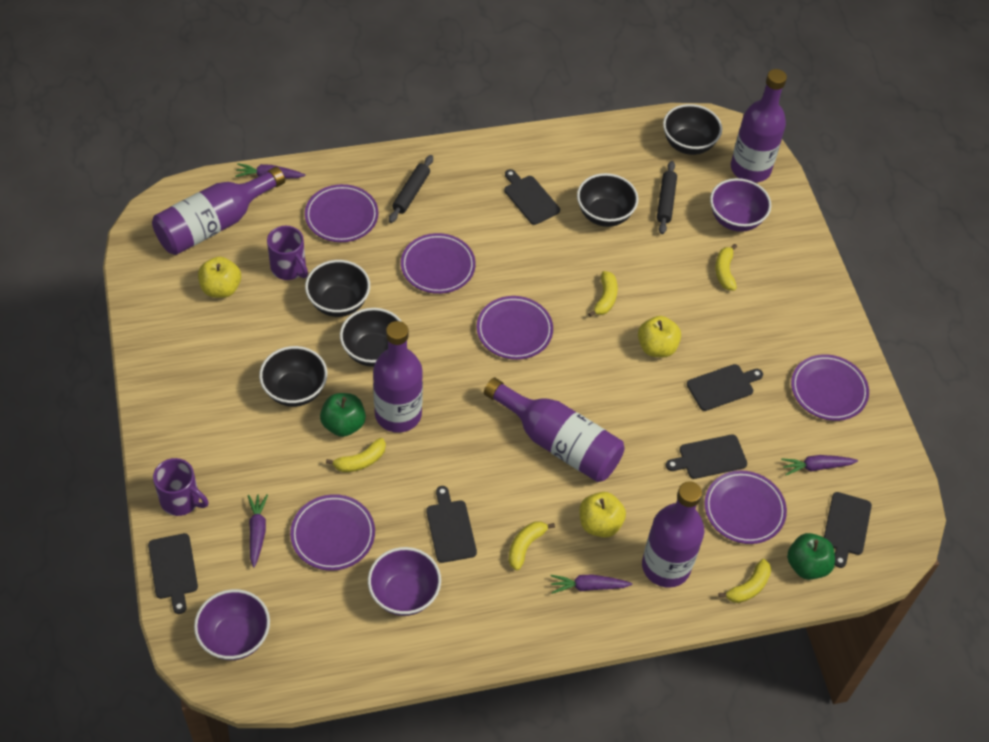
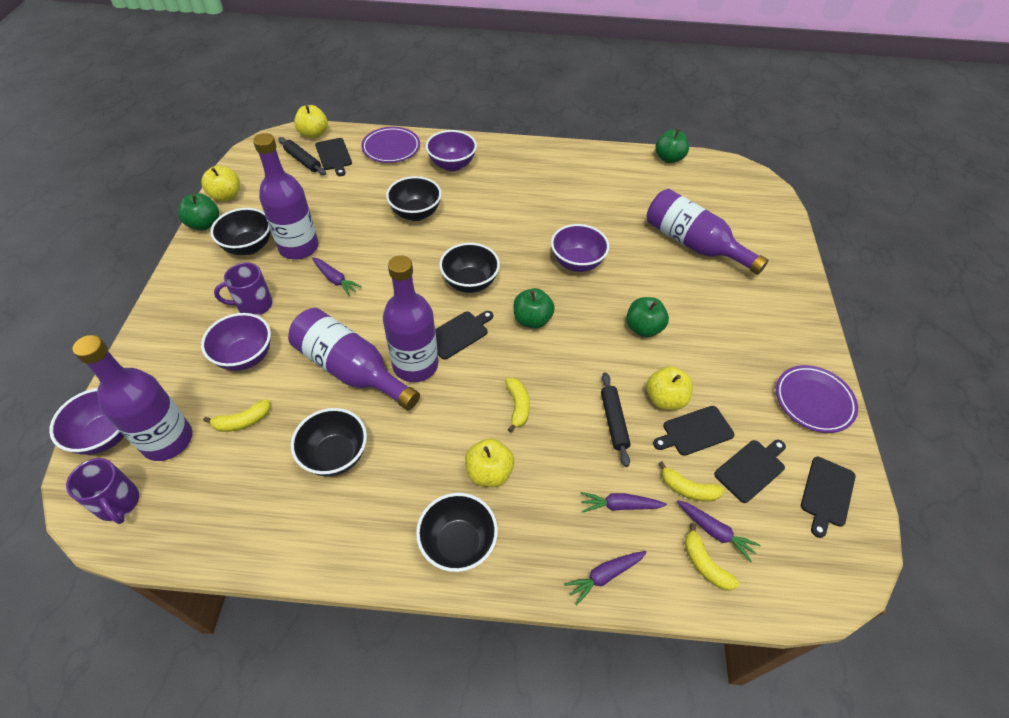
black cutting board: 6 -> 5
green apple: 2 -> 4
purple bowl: 3 -> 4
purple plate: 6 -> 2
yellow apple: 3 -> 4
yellow banana: 5 -> 4

